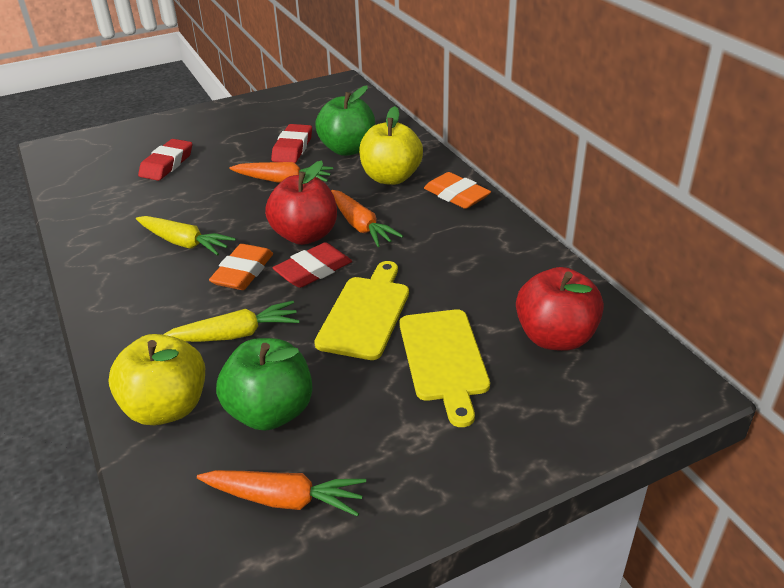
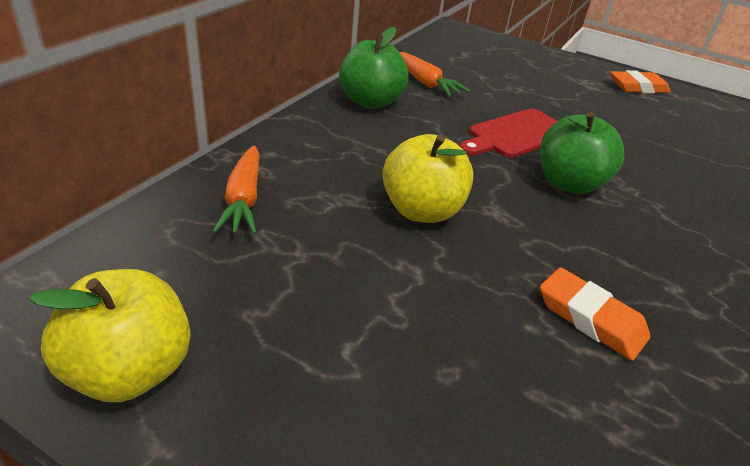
orange carrot: 3 -> 2
red apple: 2 -> 0
red cutting board: 0 -> 1
red eraser: 3 -> 0
yellow carrot: 2 -> 0
yellow cutting board: 2 -> 0

